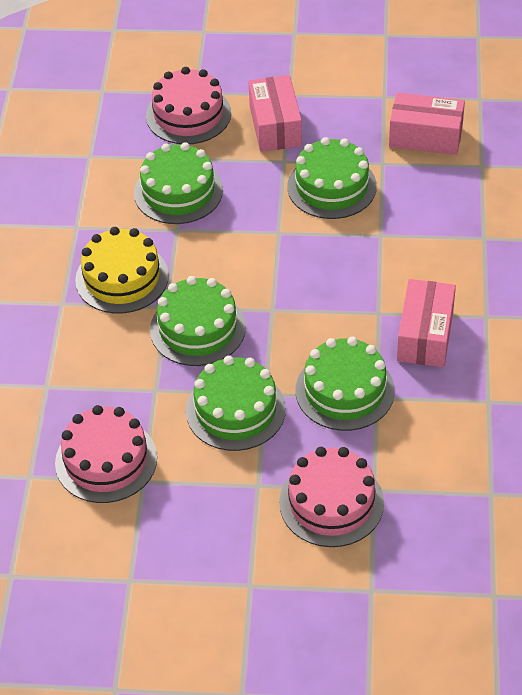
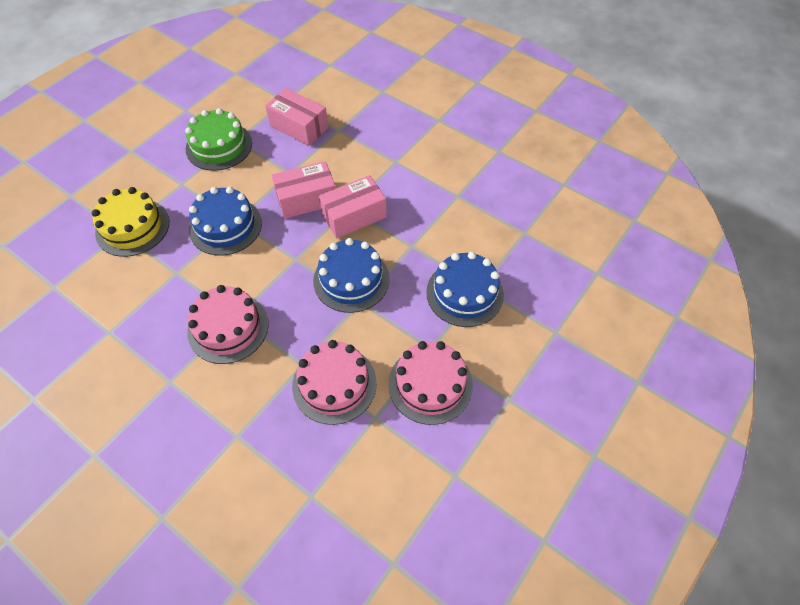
blue cake: 0 -> 3
green cake: 5 -> 1

